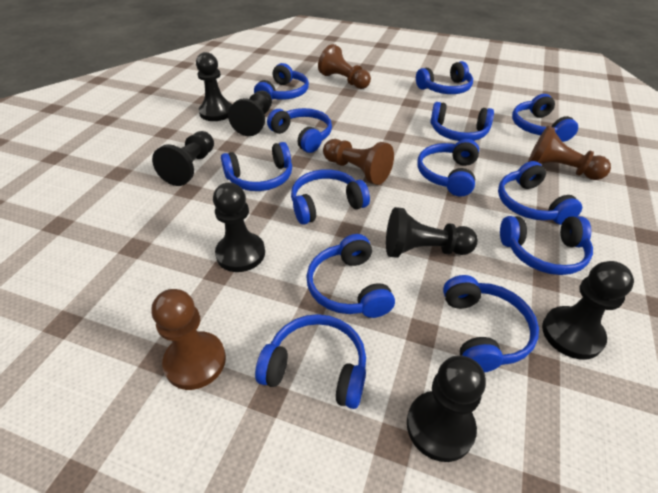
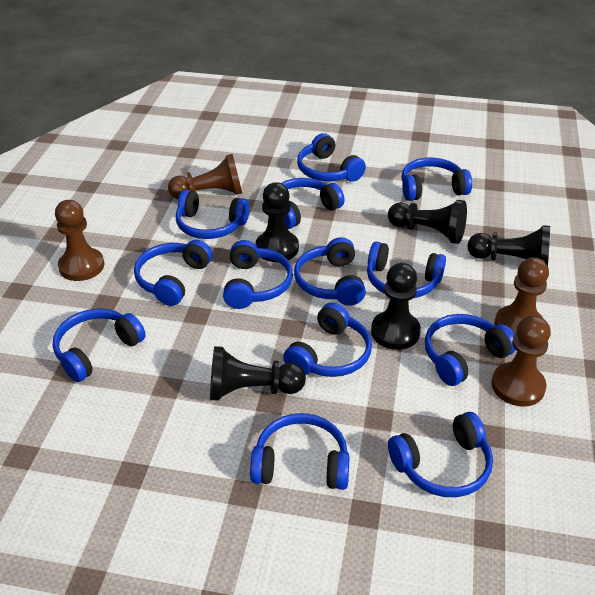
black pawn: 7 -> 5

